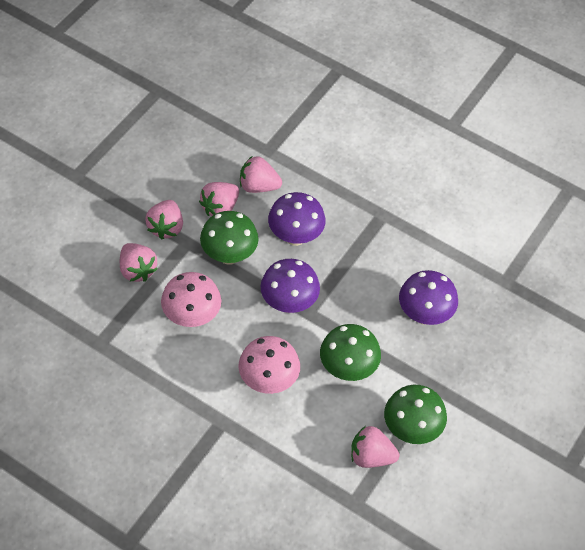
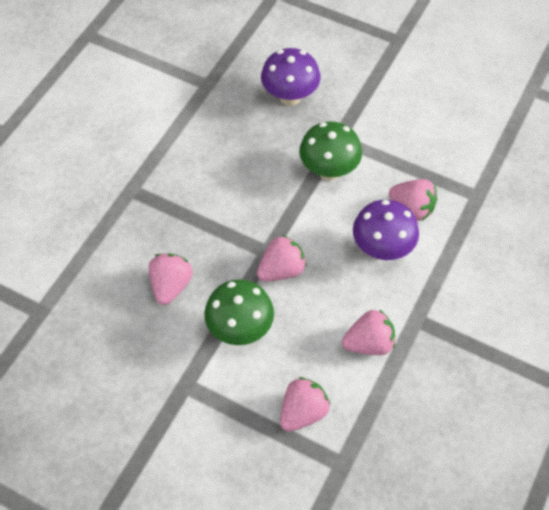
green mushroom: 3 -> 2
pink mushroom: 2 -> 0
purple mushroom: 3 -> 2

